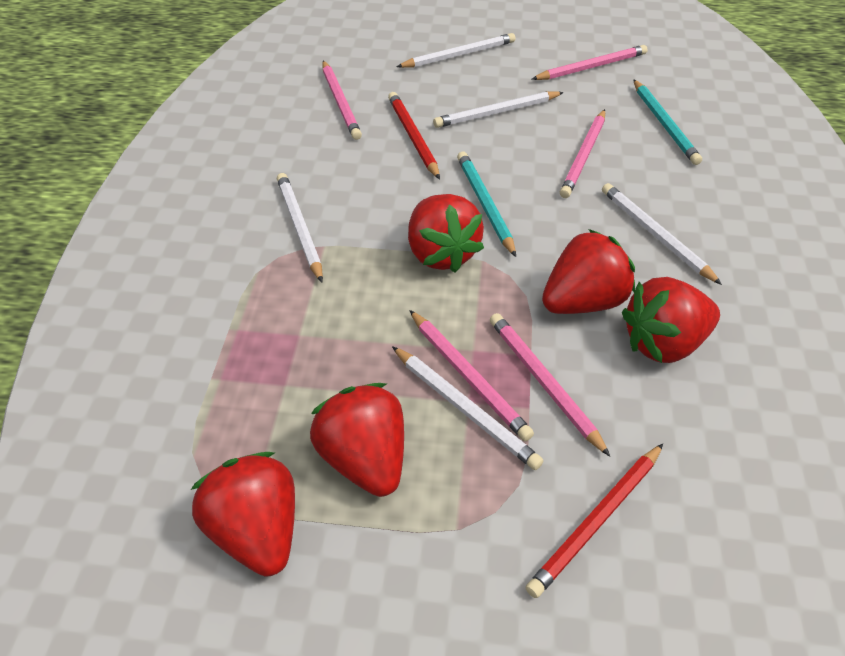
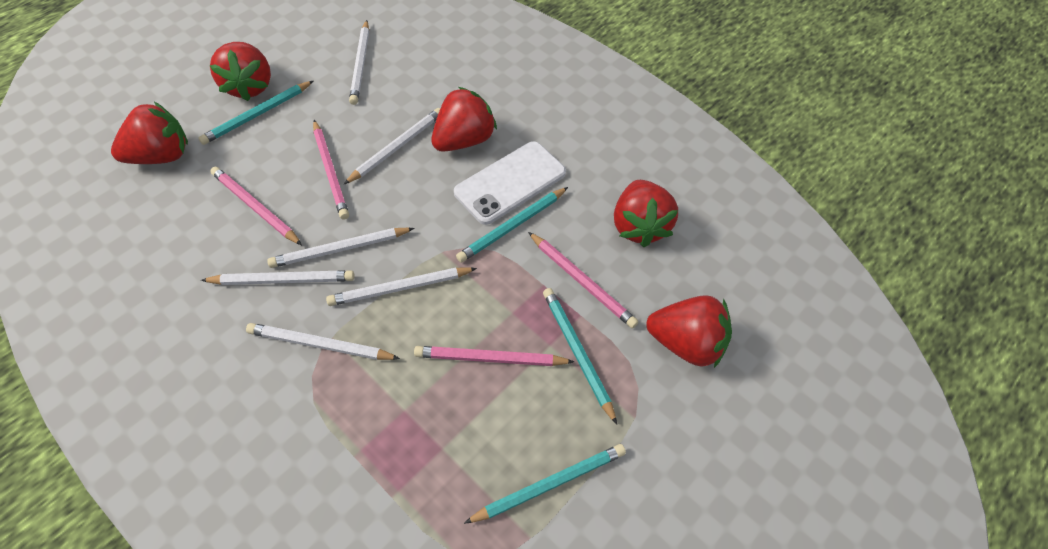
pink pencil: 5 -> 4
red pencil: 2 -> 0
turquoise pencil: 2 -> 4
white pencil: 5 -> 6
white phone: 0 -> 1

